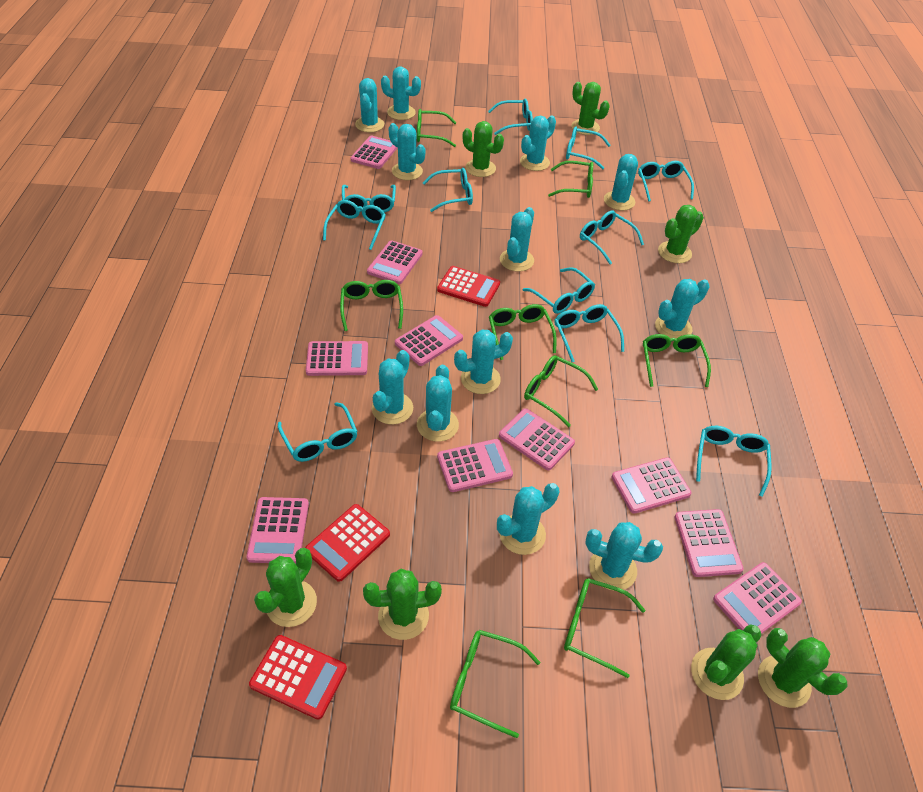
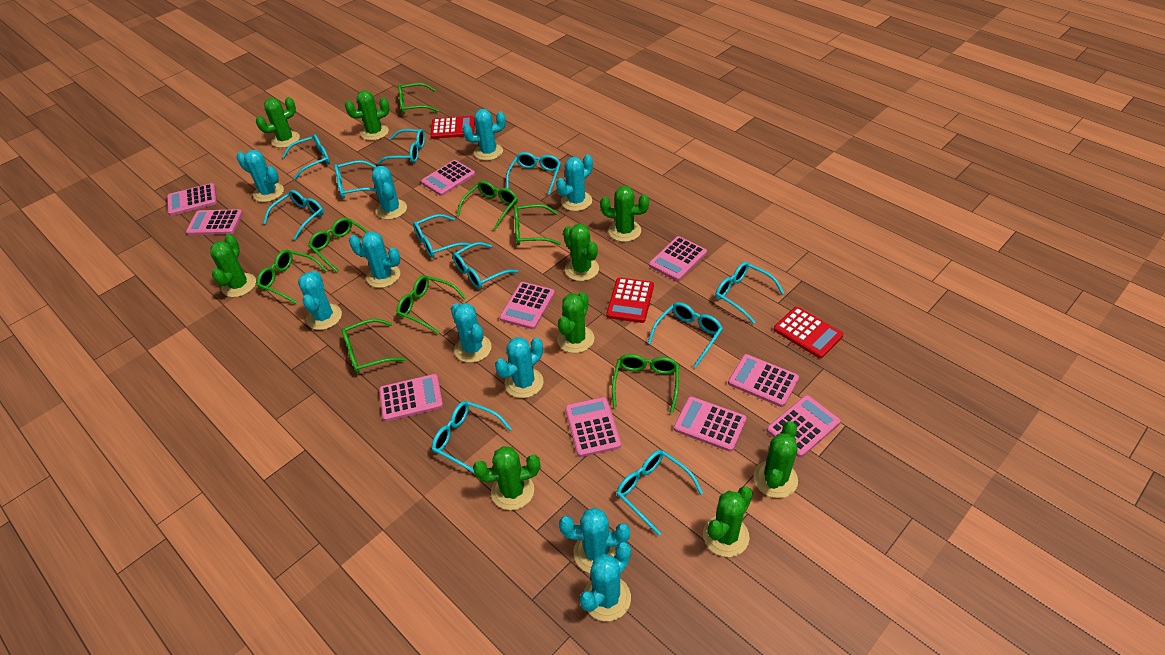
green cactus: 7 -> 9
turquoise cactus: 12 -> 10

